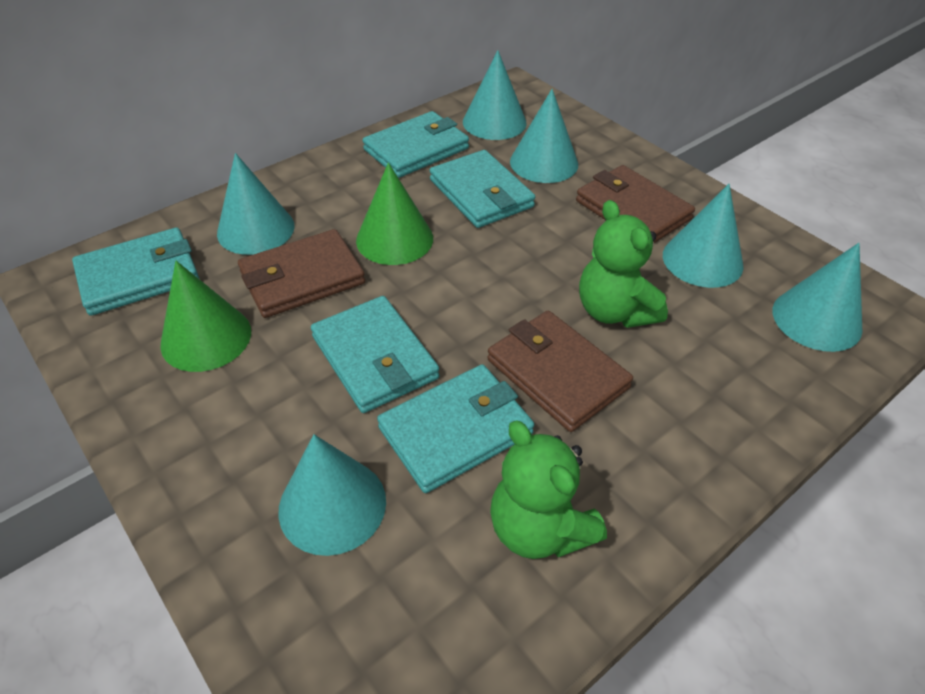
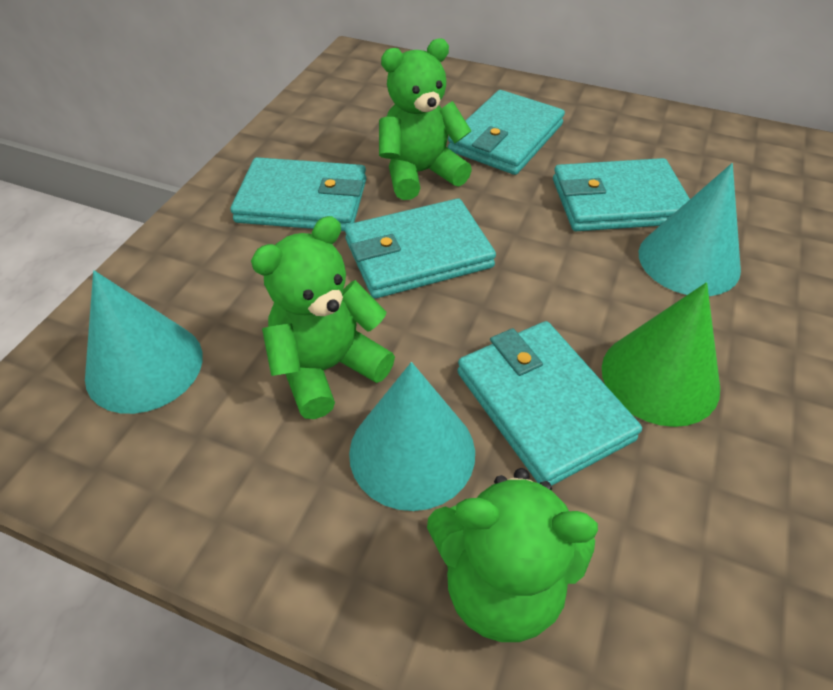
brown wallet: 3 -> 0
green cone: 2 -> 1
green teddy bear: 2 -> 3
turquoise cone: 6 -> 3

